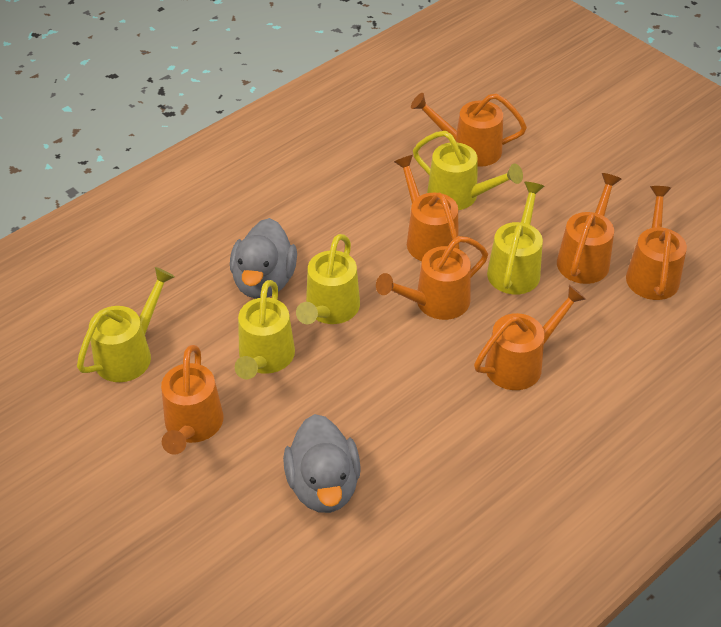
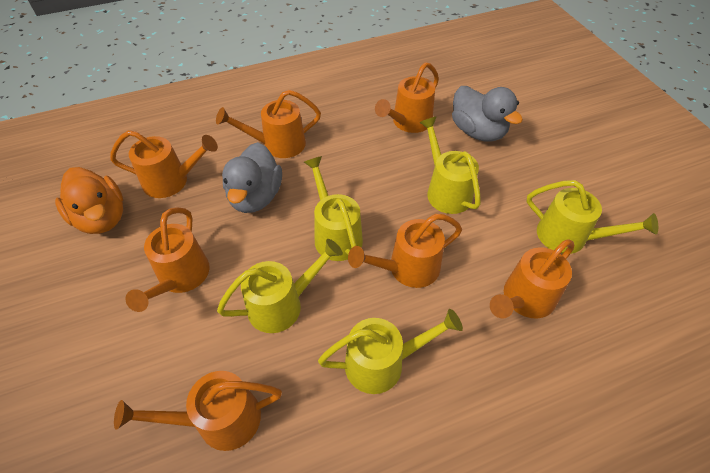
orange duck: 0 -> 1

